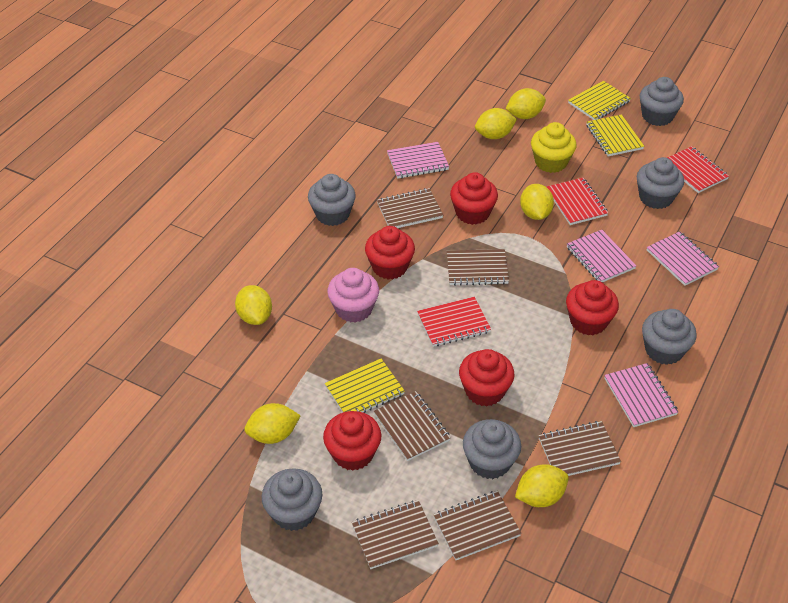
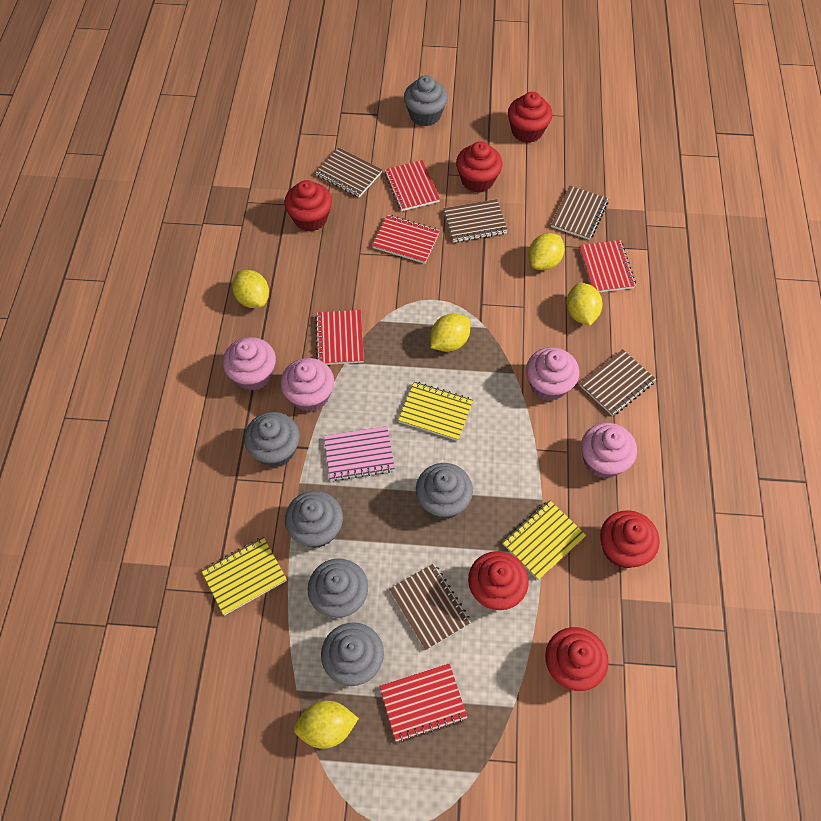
brown notebook: 6 -> 5
pink cupcake: 1 -> 4
pink notebook: 4 -> 1
red cupcake: 5 -> 6
red notebook: 3 -> 5
yellow cupcake: 1 -> 0
yellow lemon: 6 -> 5

